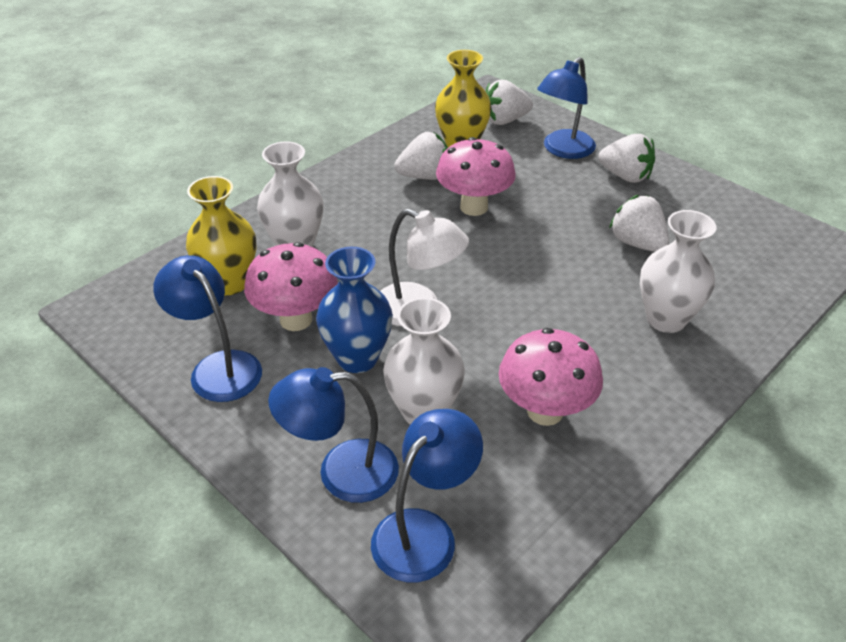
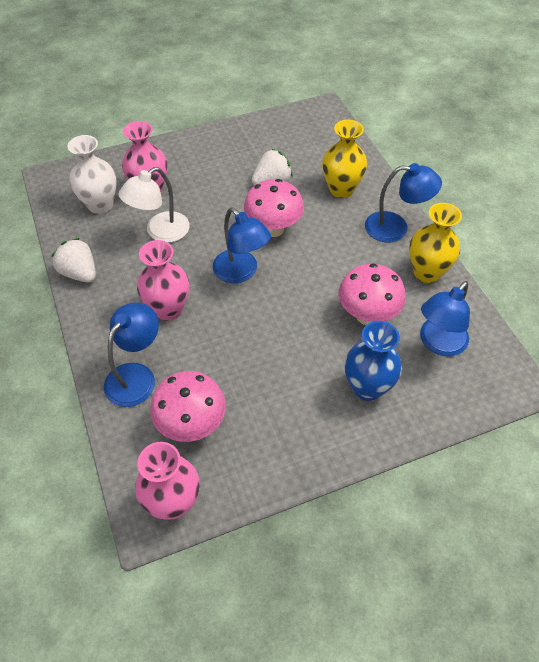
pink vase: 0 -> 3
white strawberry: 4 -> 2
white vase: 3 -> 1

